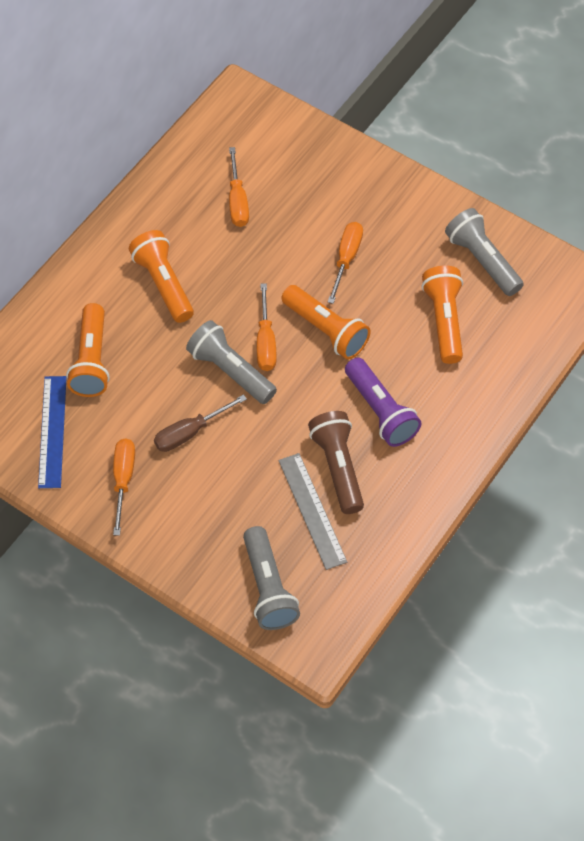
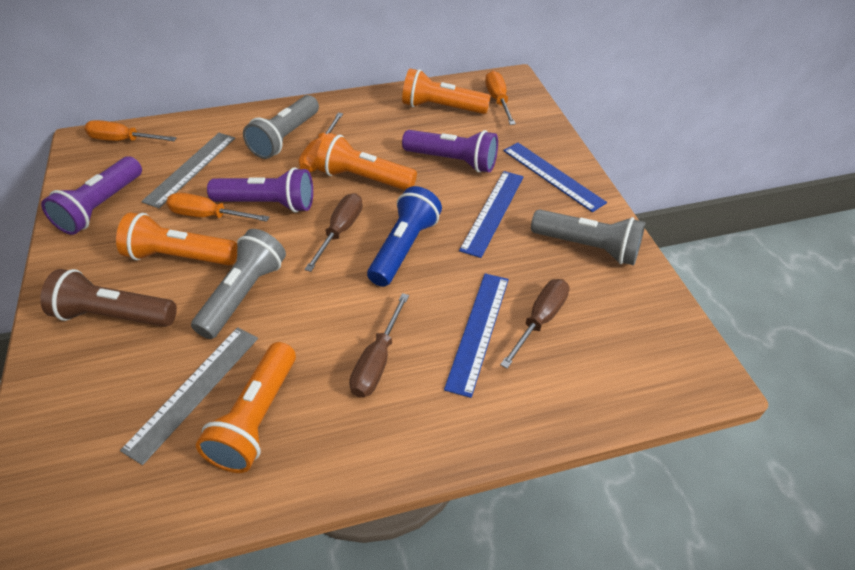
blue flashlight: 0 -> 1
blue ruler: 1 -> 3
brown screwdriver: 1 -> 3
grey ruler: 1 -> 2
purple flashlight: 1 -> 3

